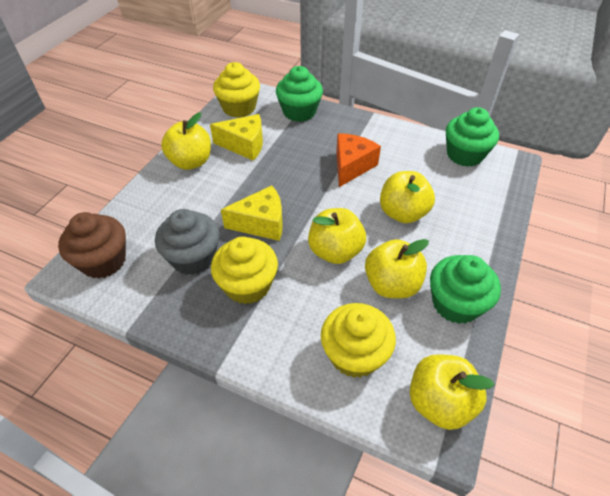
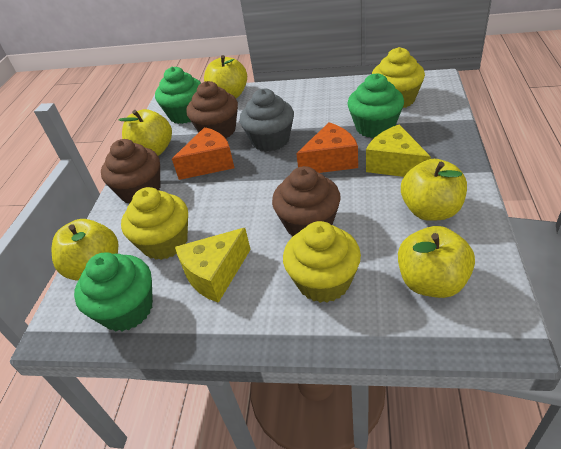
brown cupcake: 1 -> 3
orange cheese: 1 -> 2

